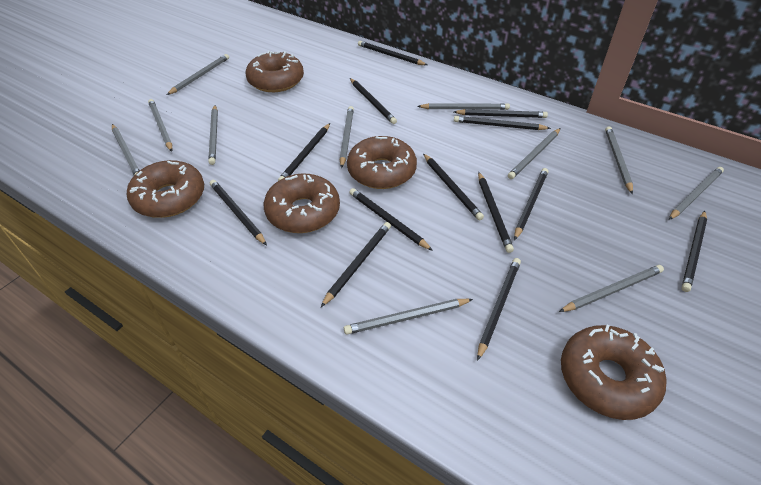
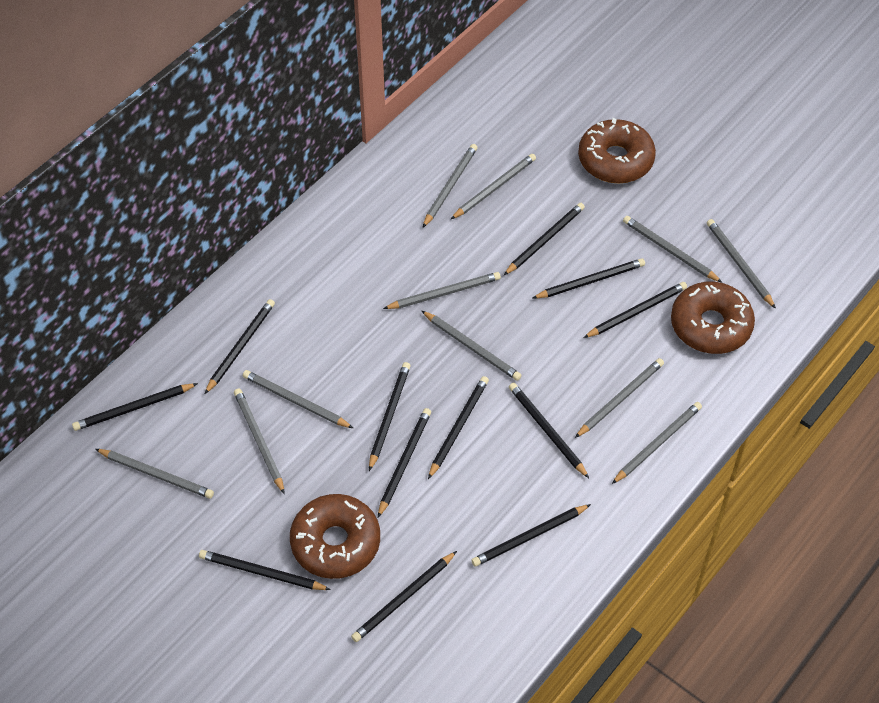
black pencil: 13 -> 12
brown donut: 5 -> 3

